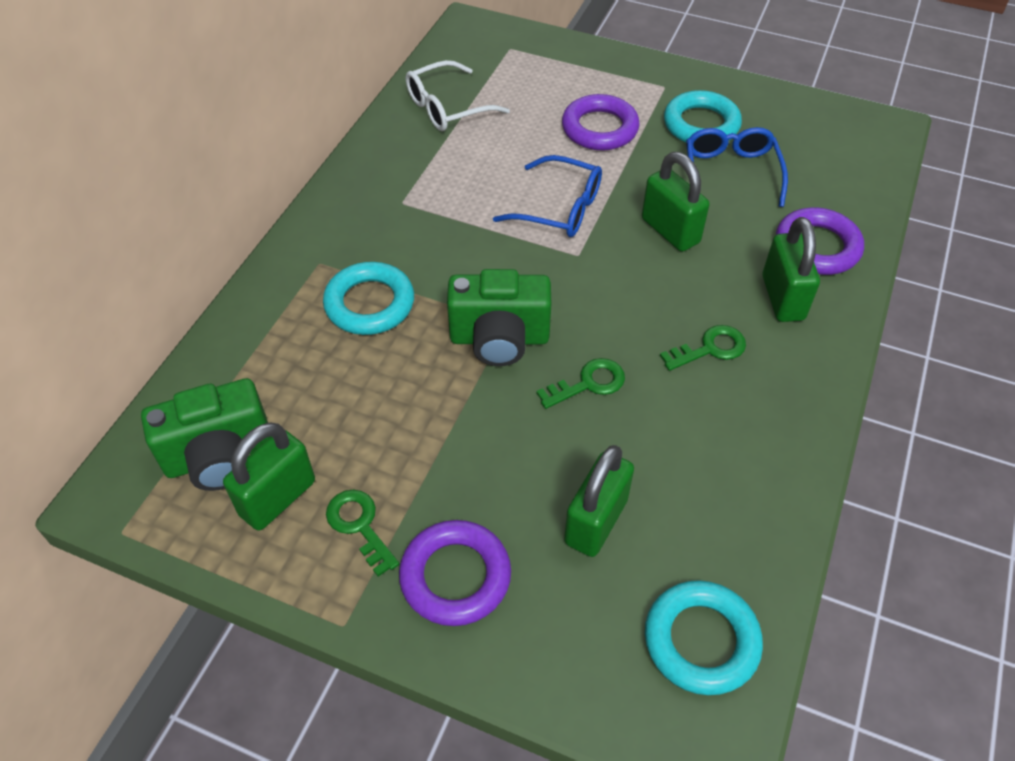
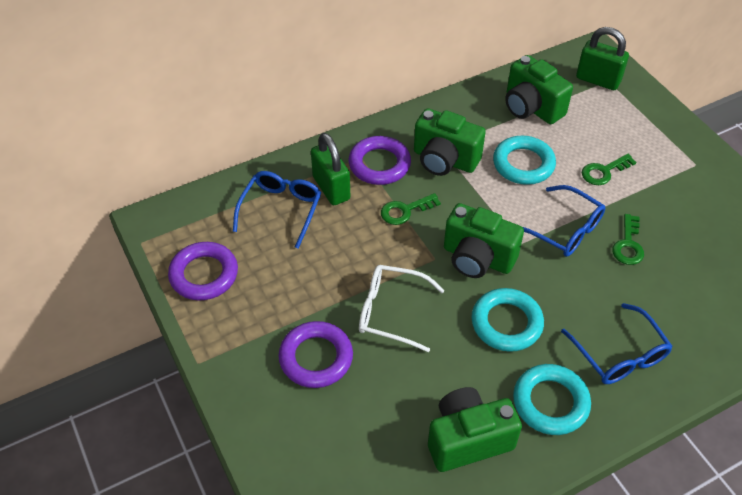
blue glasses: 2 -> 3
green camera: 2 -> 4
green padlock: 4 -> 2

